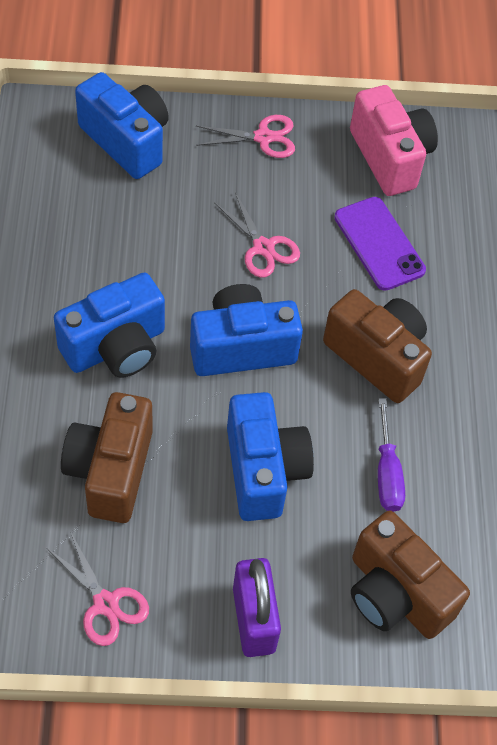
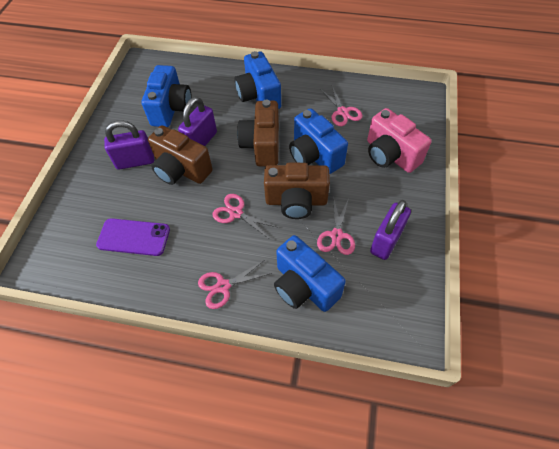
pink scissors: 3 -> 4
purple padlock: 1 -> 3
purple screwdriver: 1 -> 0

